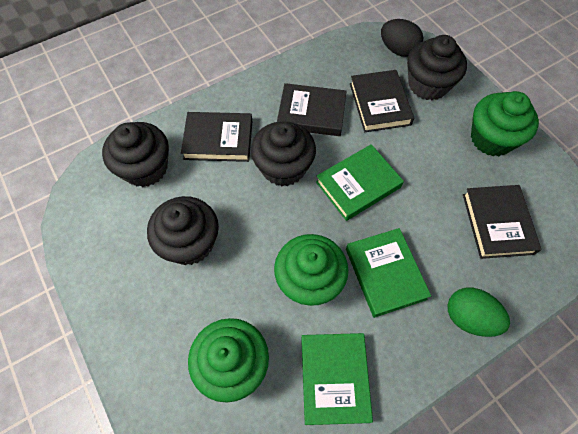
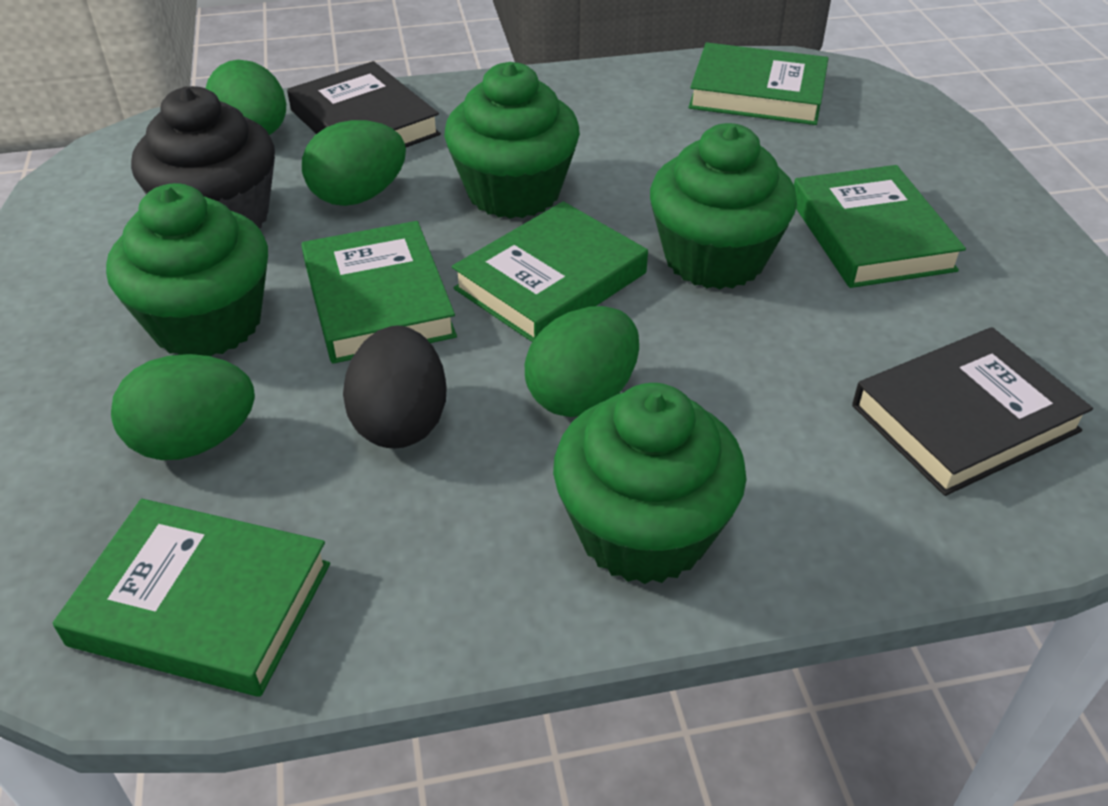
black book: 4 -> 2
black cupcake: 4 -> 1
green book: 3 -> 5
green cupcake: 3 -> 4
green egg: 1 -> 4

